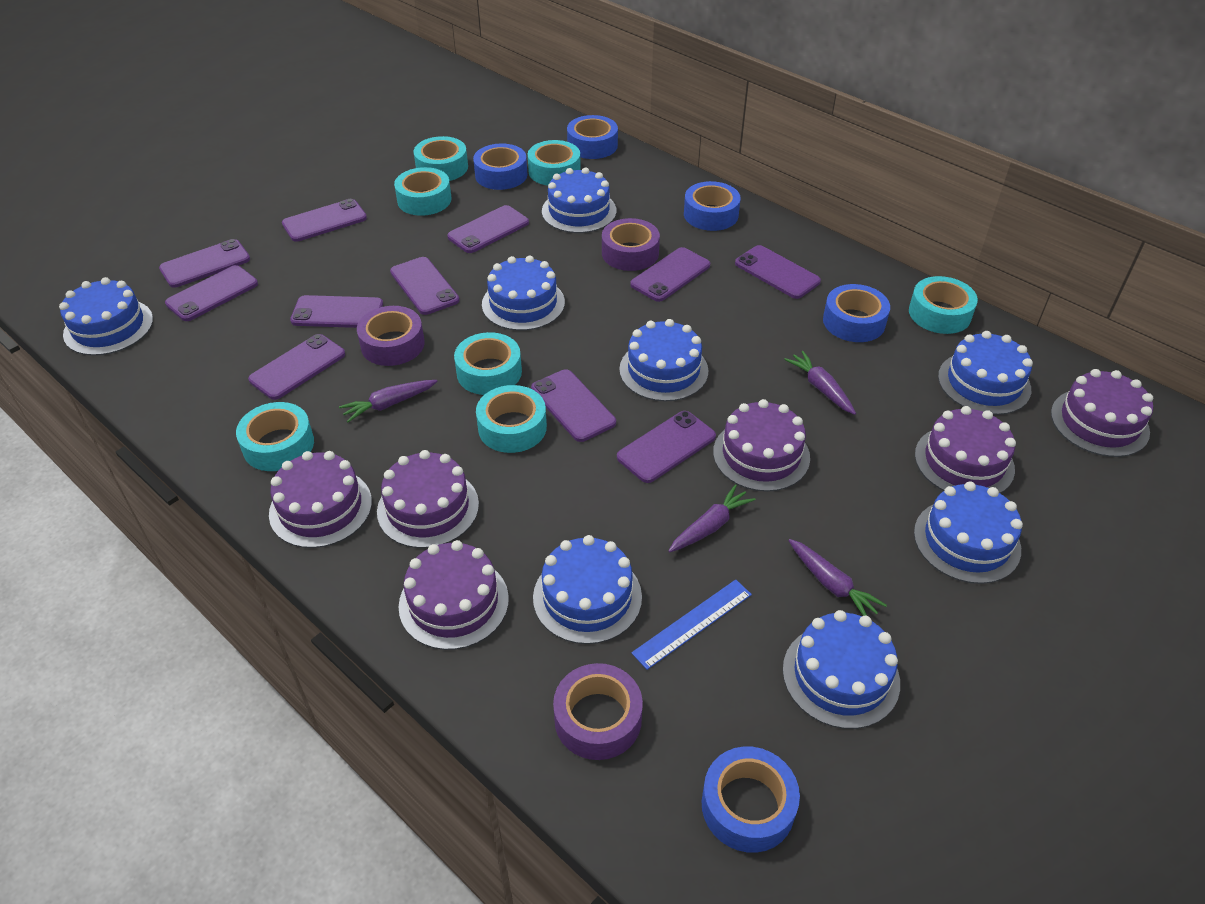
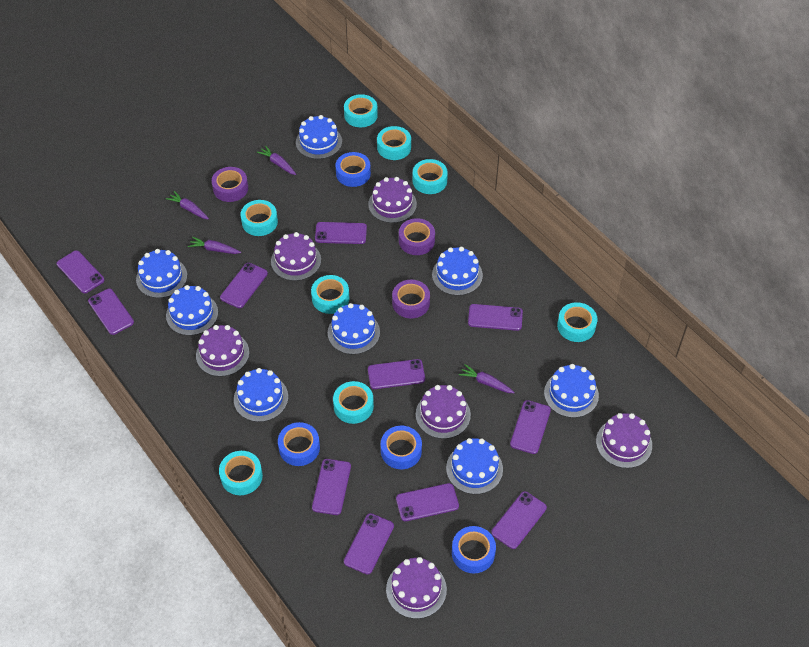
blue ruler: 1 -> 0
blue tape: 5 -> 4
turquoise tape: 7 -> 8

